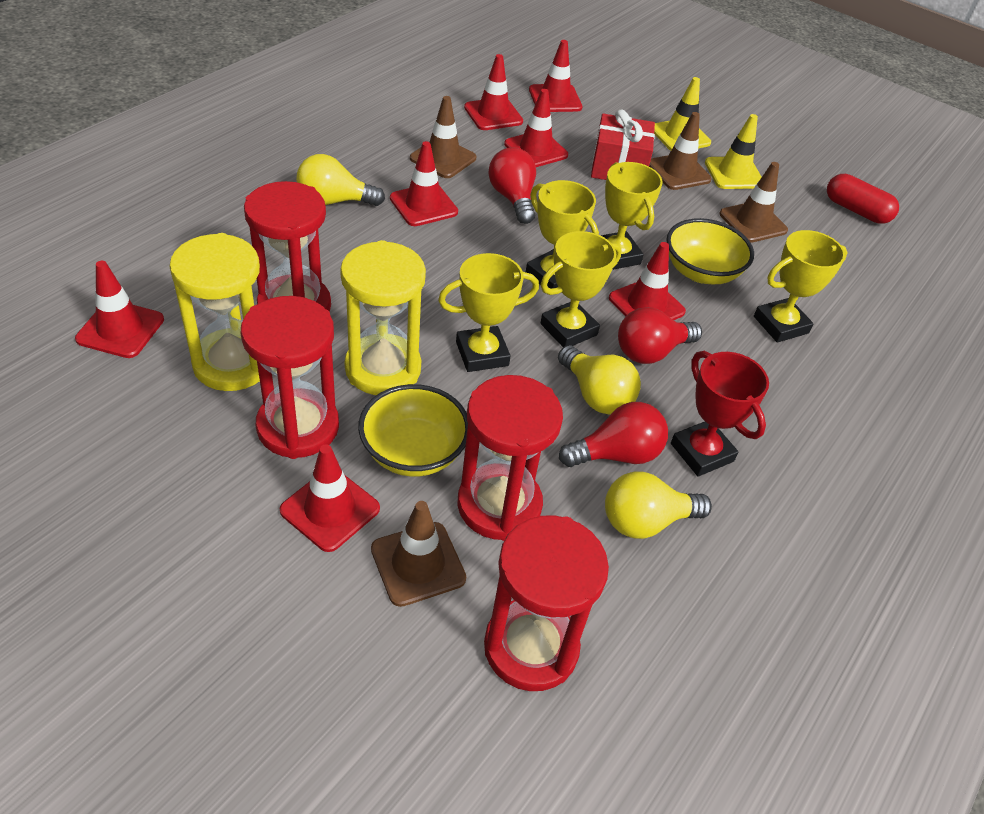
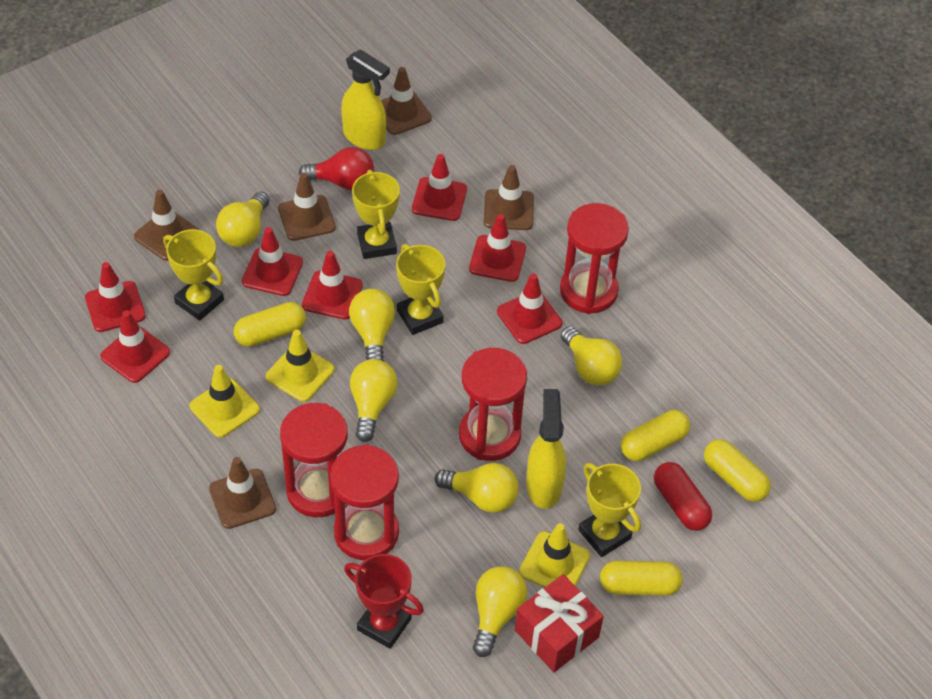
brown traffic cone: 4 -> 5
red light bulb: 3 -> 1
yellow bowl: 2 -> 0
yellow capsule: 0 -> 4
yellow hourglass: 2 -> 0
yellow light bulb: 3 -> 6
yellow spray bottle: 0 -> 2
yellow traffic cone: 2 -> 3
yellow trophy: 5 -> 4

